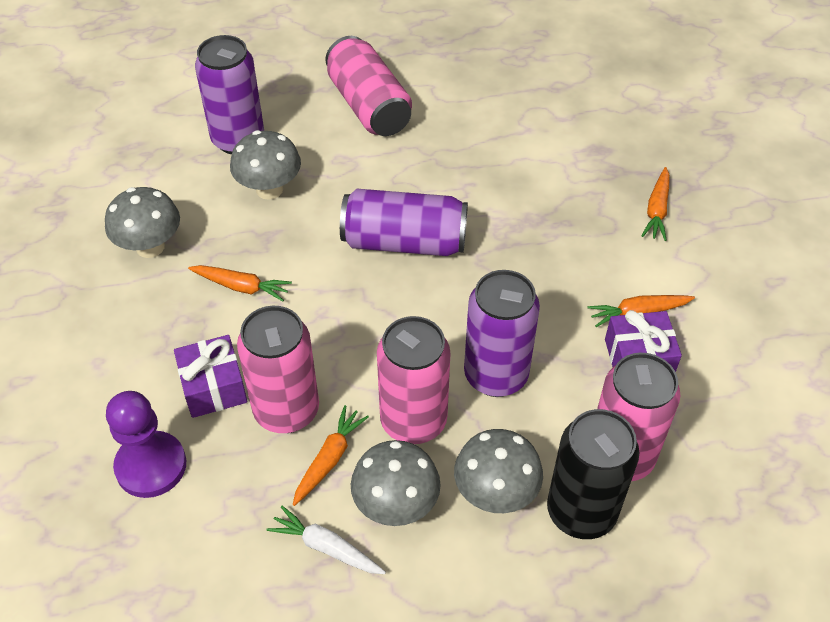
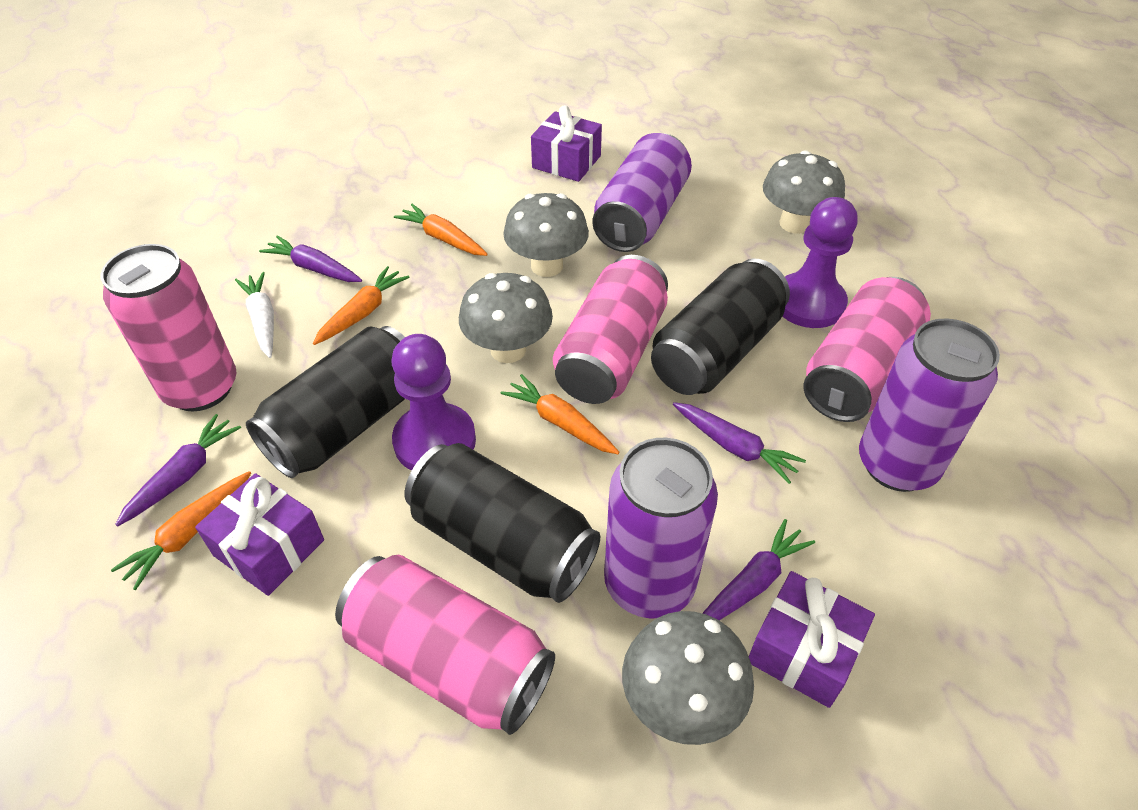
black can: 1 -> 3
purple carrot: 0 -> 4
purple gift: 2 -> 3
purple pawn: 1 -> 2

